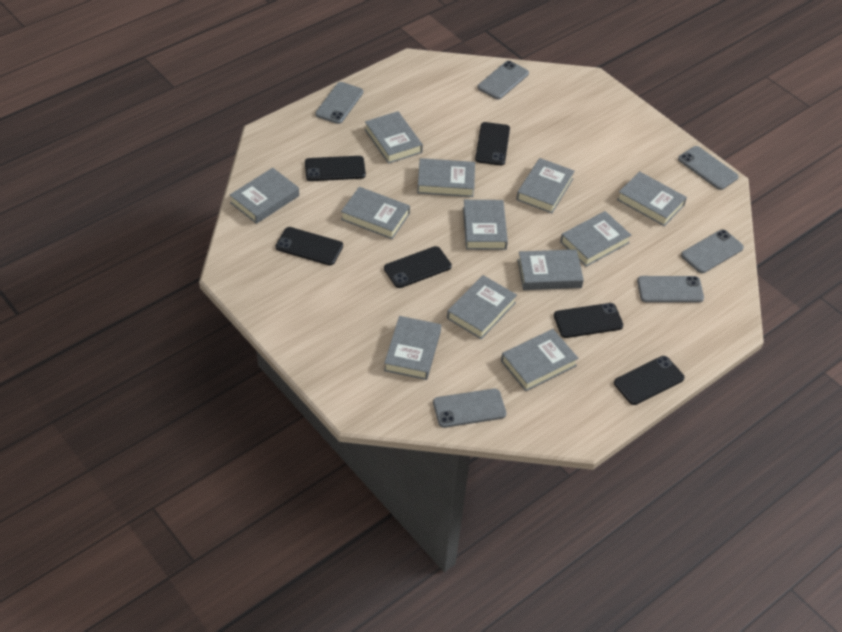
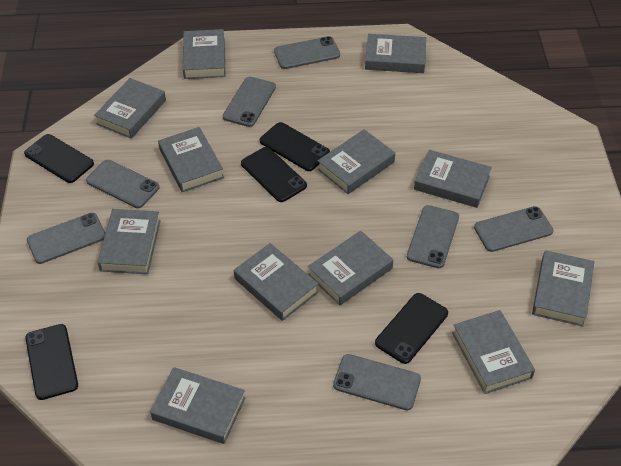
black phone: 6 -> 5
grey phone: 6 -> 7

